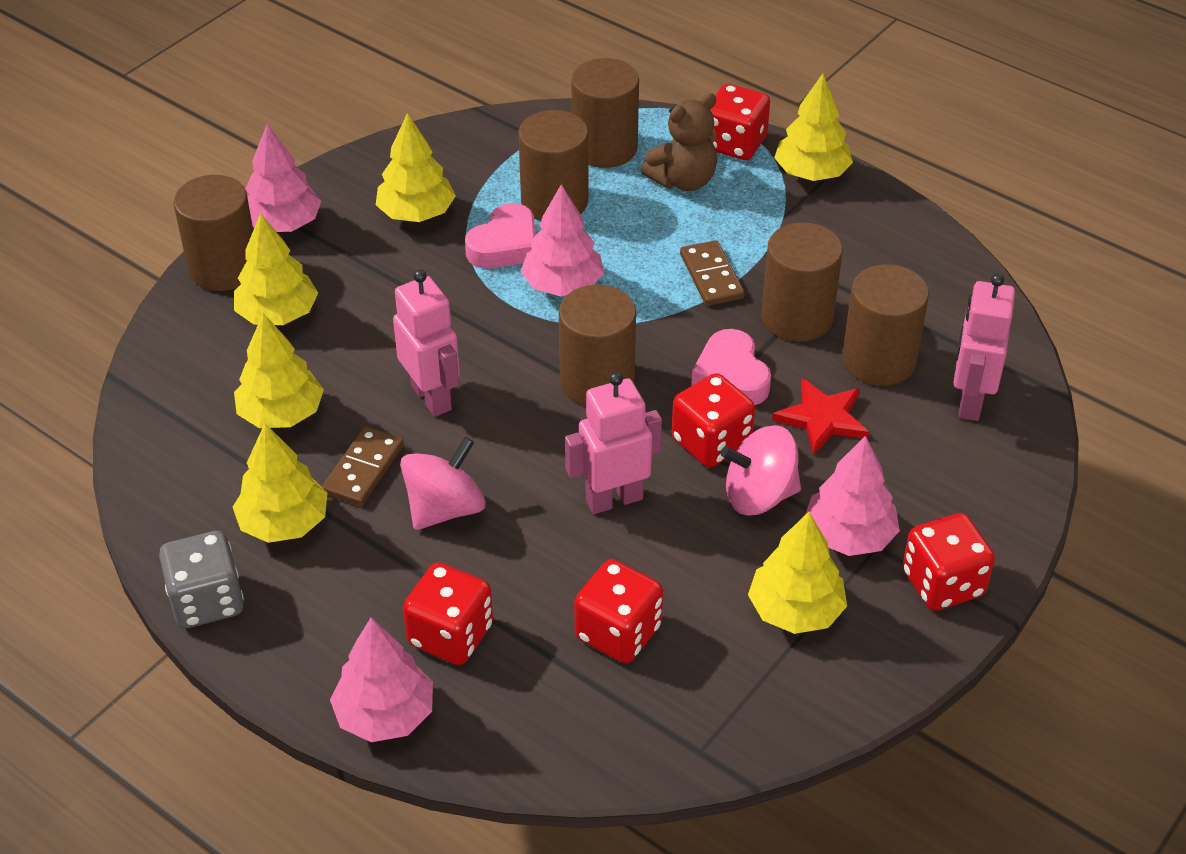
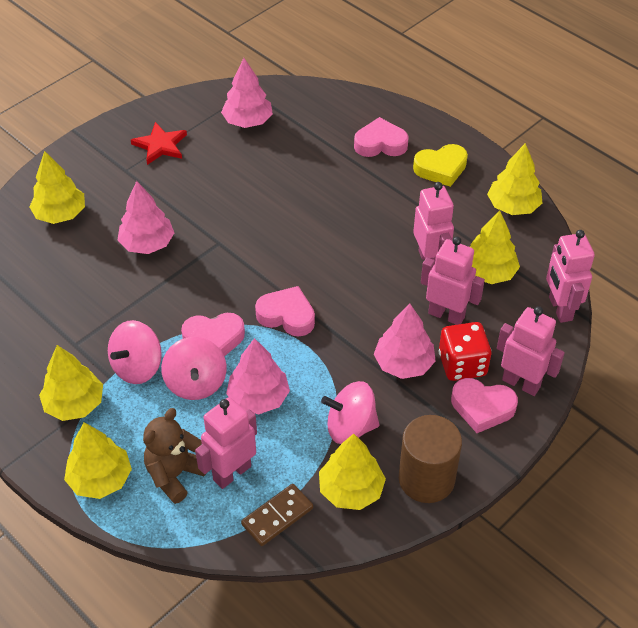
brown cylinder: 6 -> 1
brown domino: 2 -> 1
grey dice: 1 -> 0
pink heart: 2 -> 4
pink robot: 3 -> 5
pink spinning top: 2 -> 3
red dice: 5 -> 1
yellow heart: 0 -> 1

